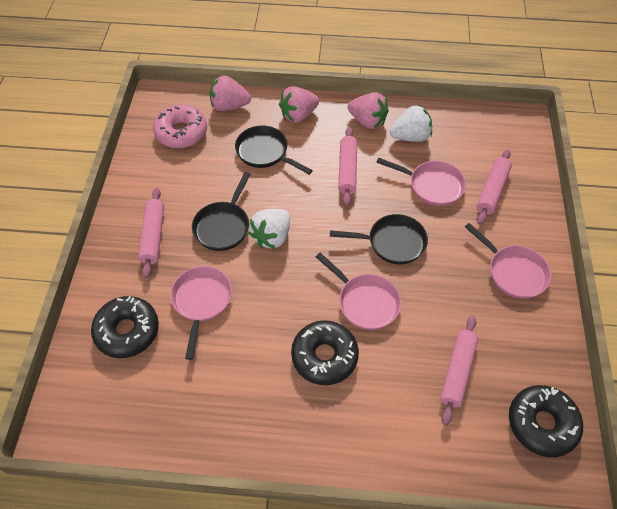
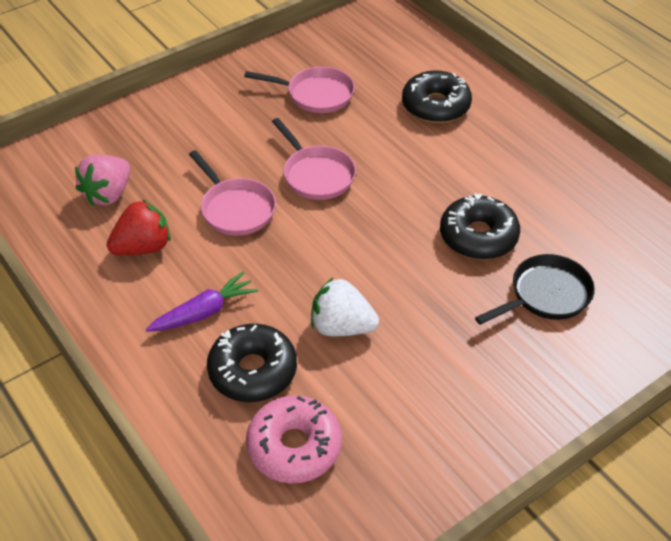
black pan: 3 -> 1
pink pan: 4 -> 3
pink rolling pin: 4 -> 0
pink strawberry: 3 -> 1
purple carrot: 0 -> 1
red strawberry: 0 -> 1
white strawberry: 2 -> 1

